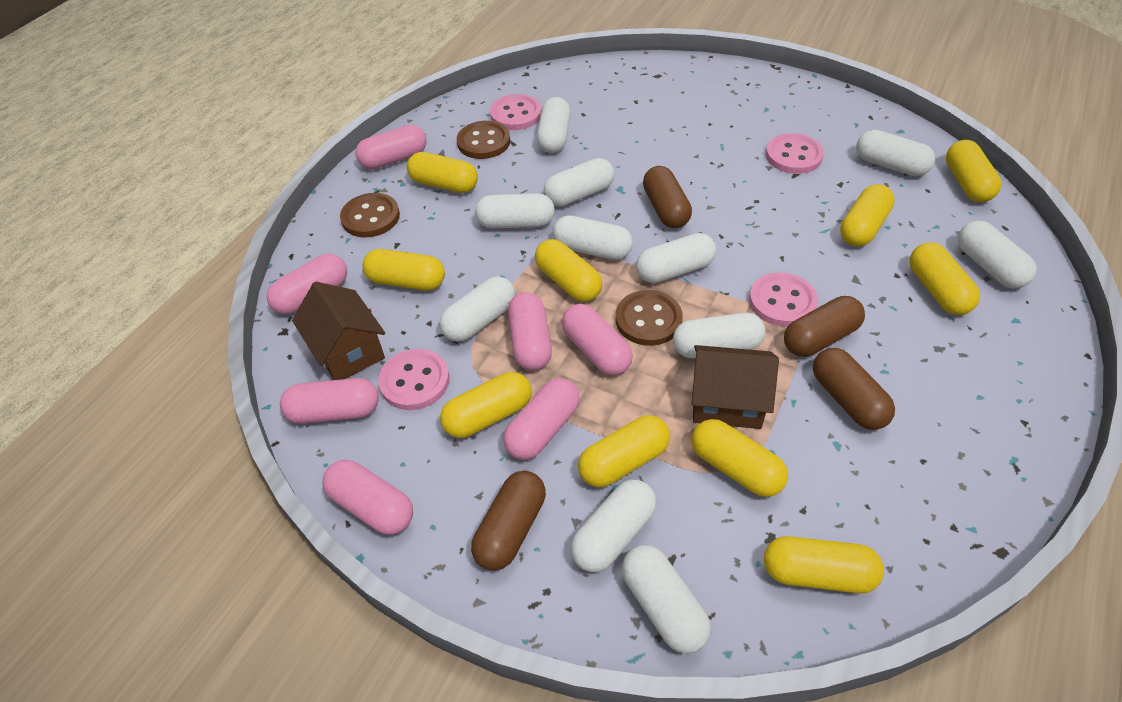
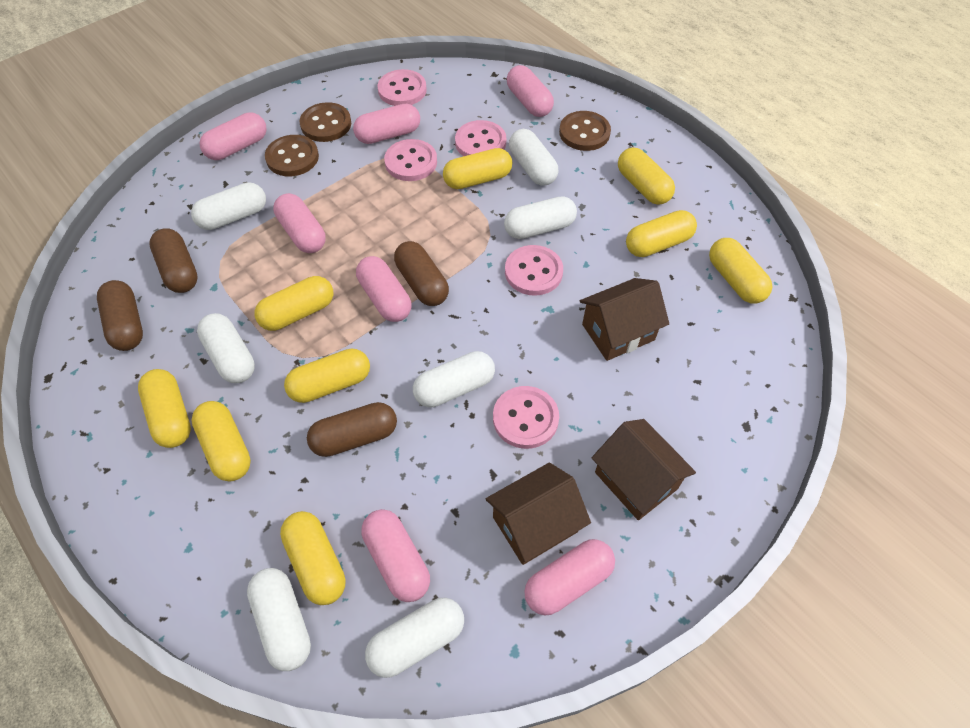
brown house: 2 -> 3
pink button: 4 -> 5
white capsule: 11 -> 7
yellow capsule: 10 -> 9

